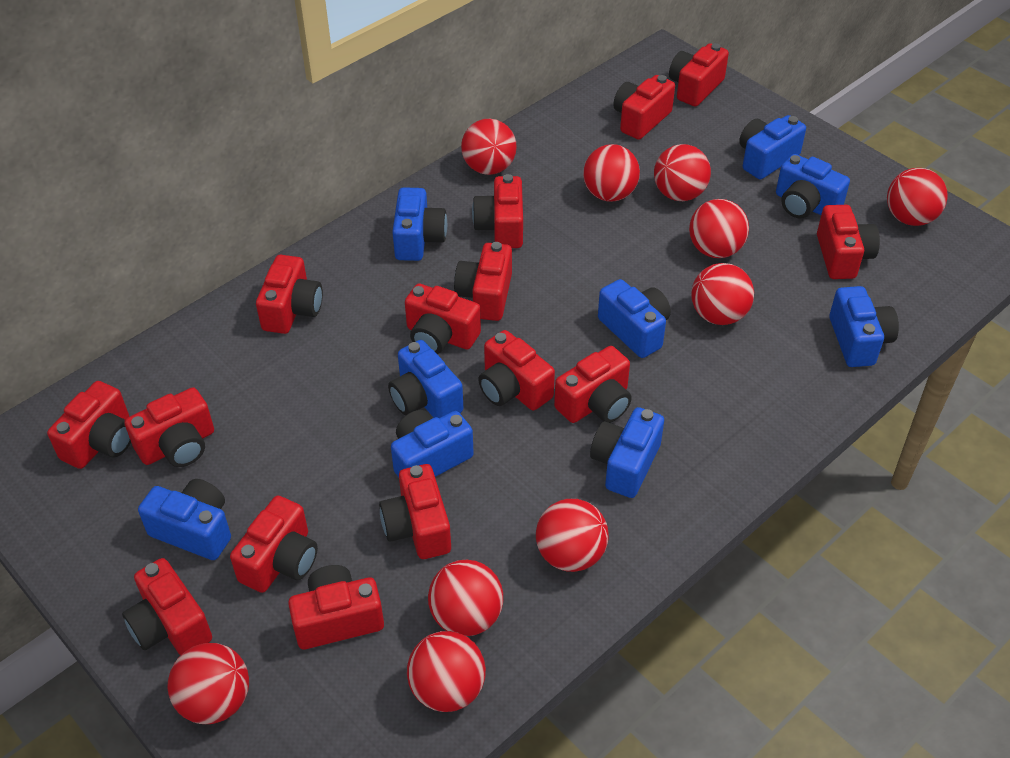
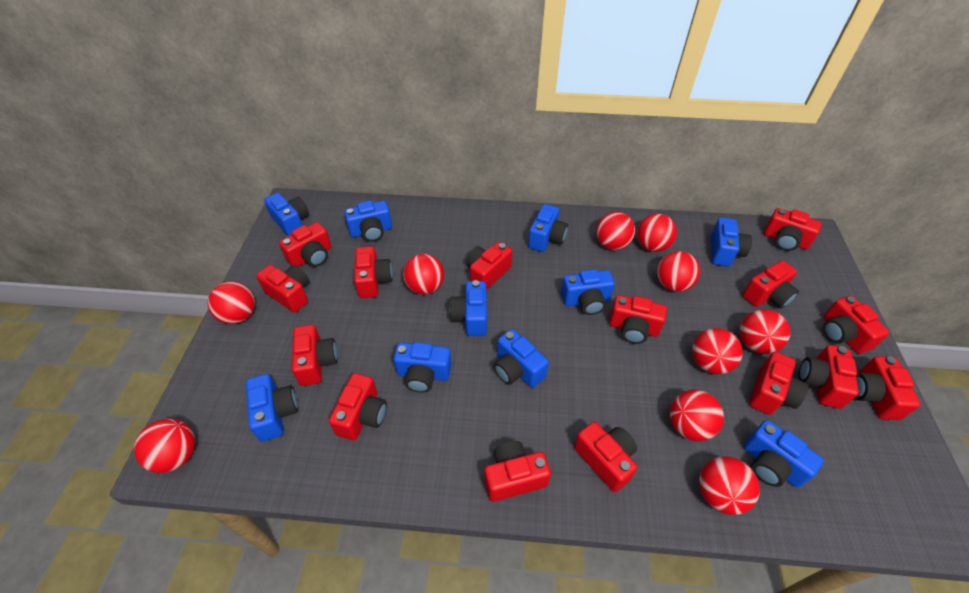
blue camera: 9 -> 10

